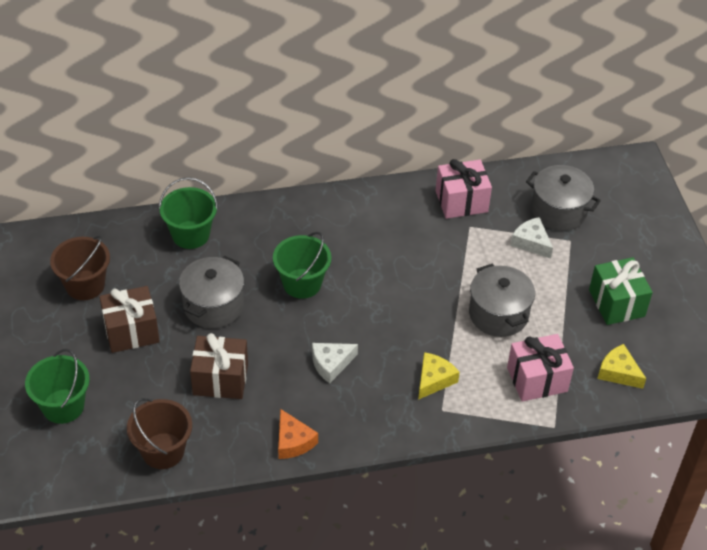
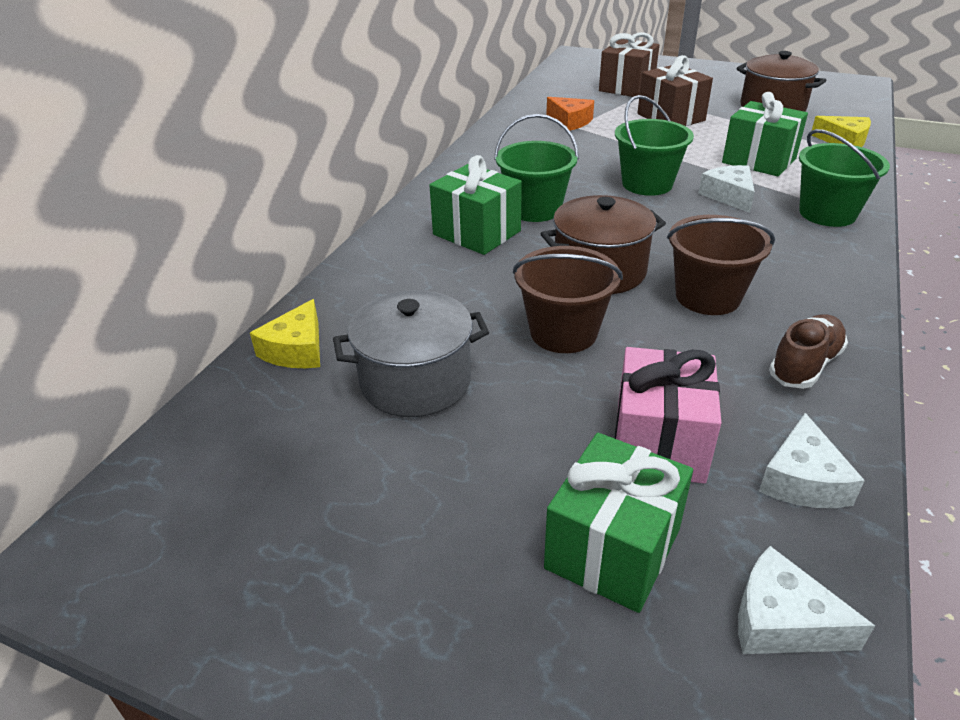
brown pot: 0 -> 2
brown shoe: 0 -> 1
green gift: 1 -> 3
grey pot: 3 -> 1
pink gift: 2 -> 1
white cheese: 2 -> 3

